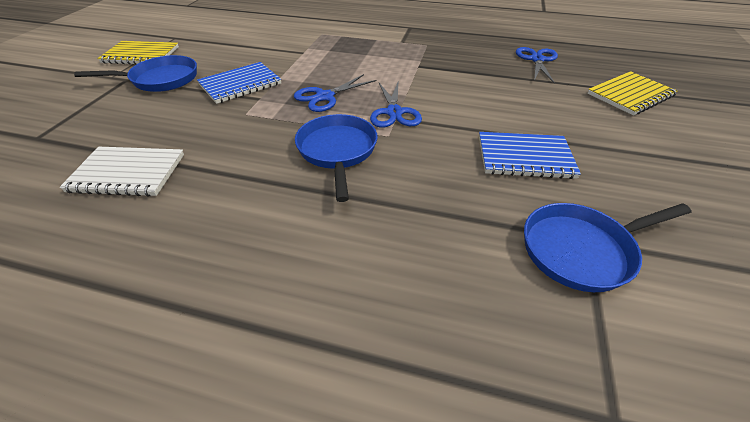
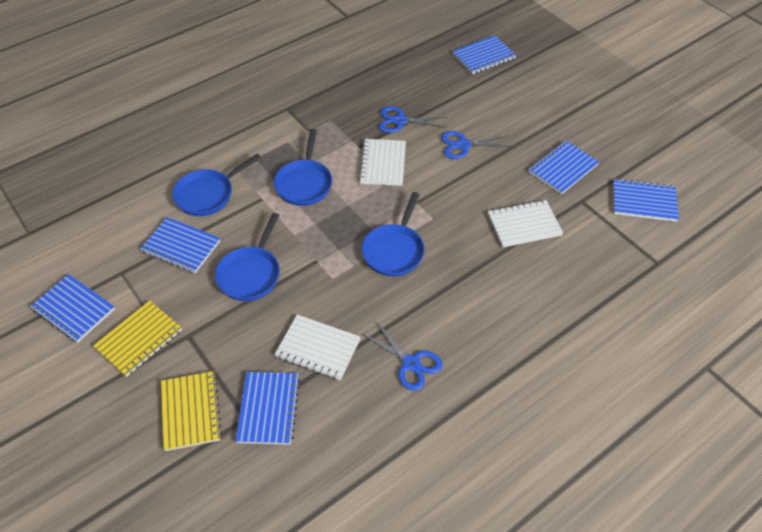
blue notebook: 2 -> 6
blue pan: 3 -> 4
white notebook: 1 -> 3

